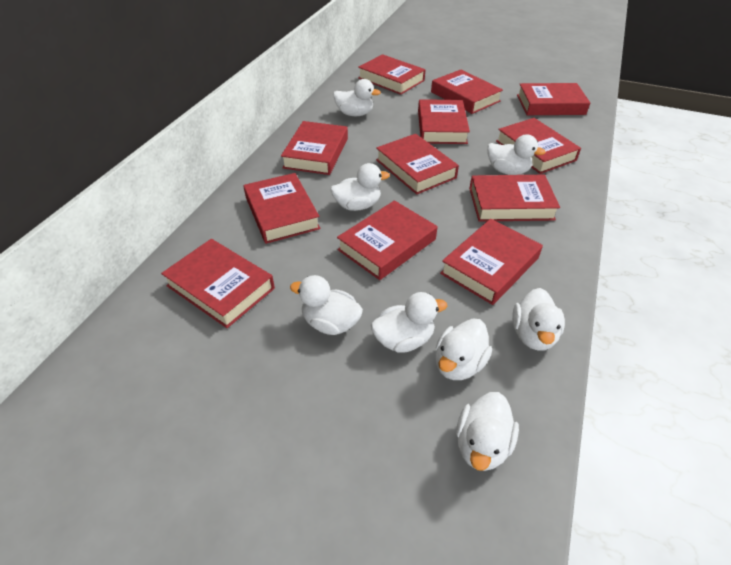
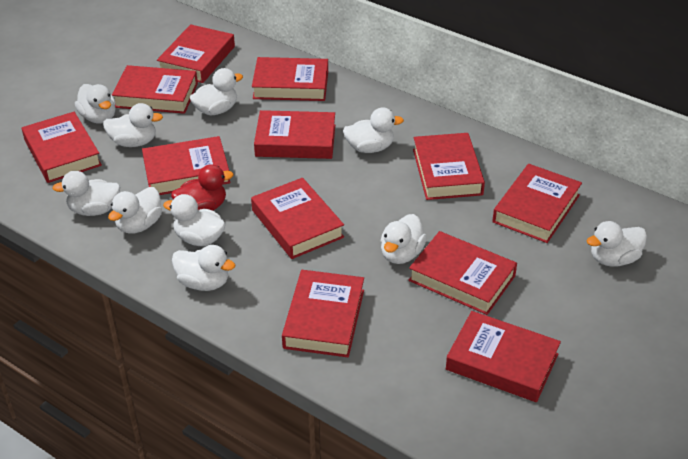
red duck: 0 -> 1
white duck: 8 -> 10

